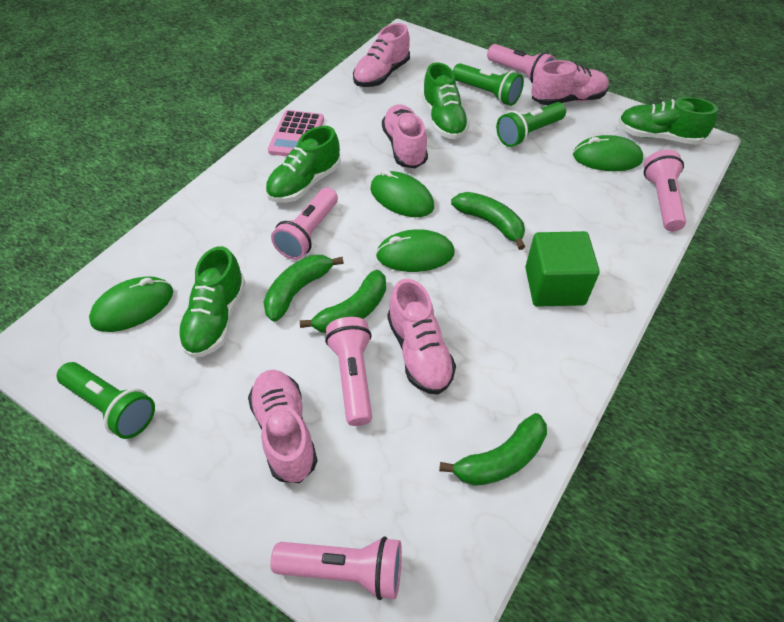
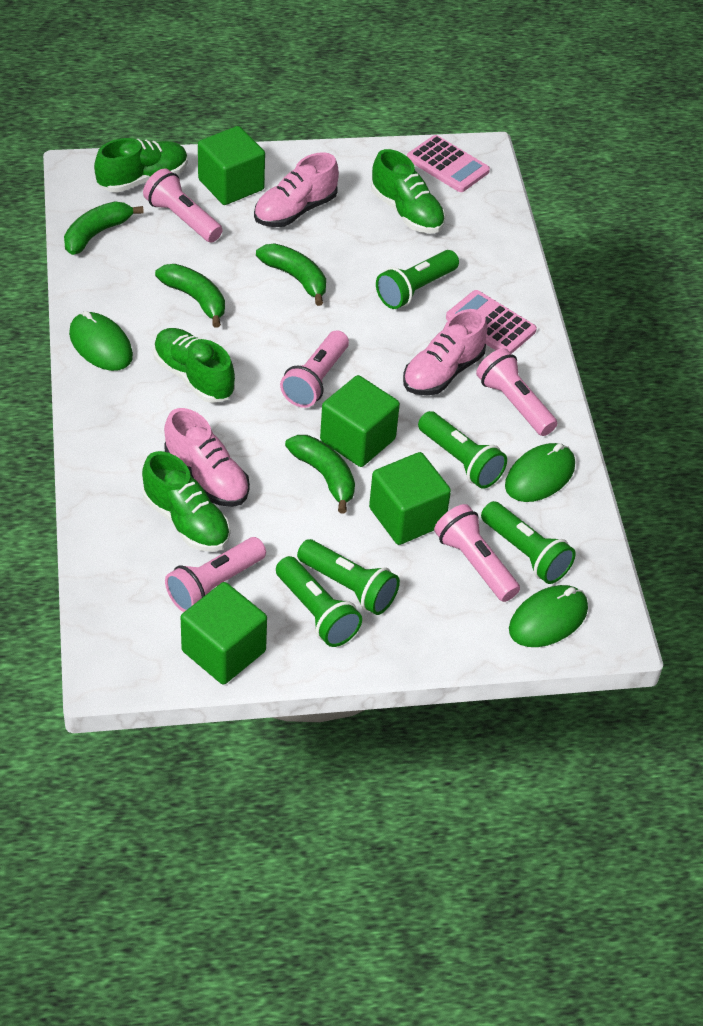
green cube: 1 -> 4
green flashlight: 3 -> 5
green mouse: 4 -> 3
pink calculator: 1 -> 2
pink shoe: 5 -> 3

